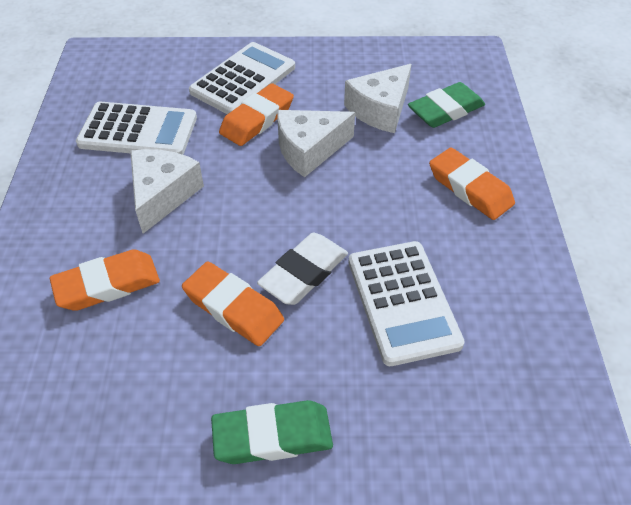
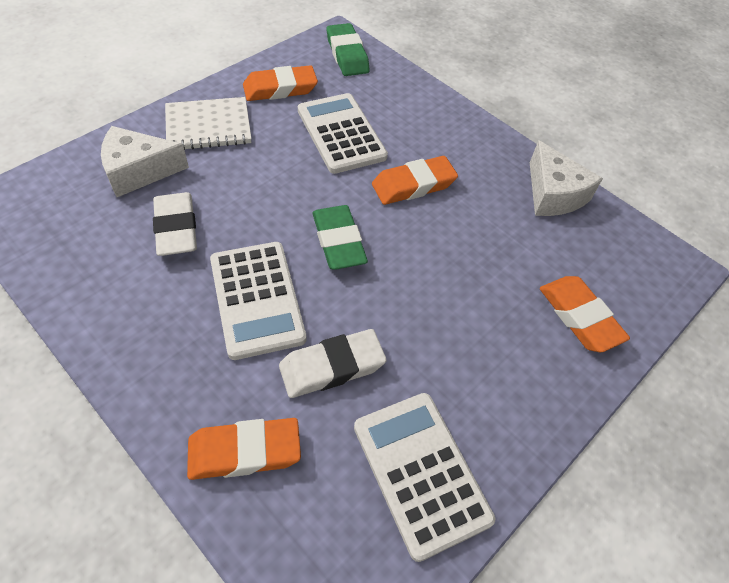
white cheese: 3 -> 2
white eraser: 1 -> 2
white notebook: 0 -> 1

